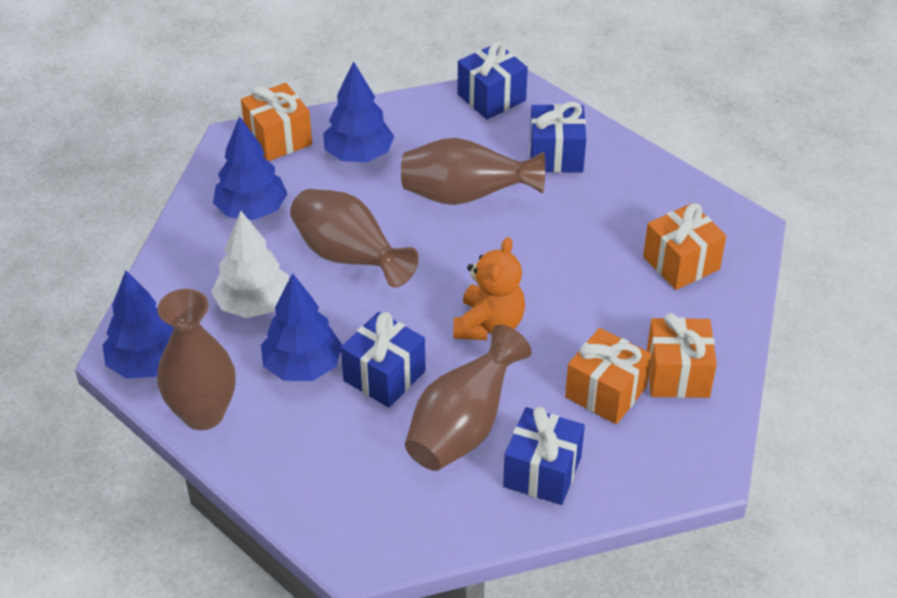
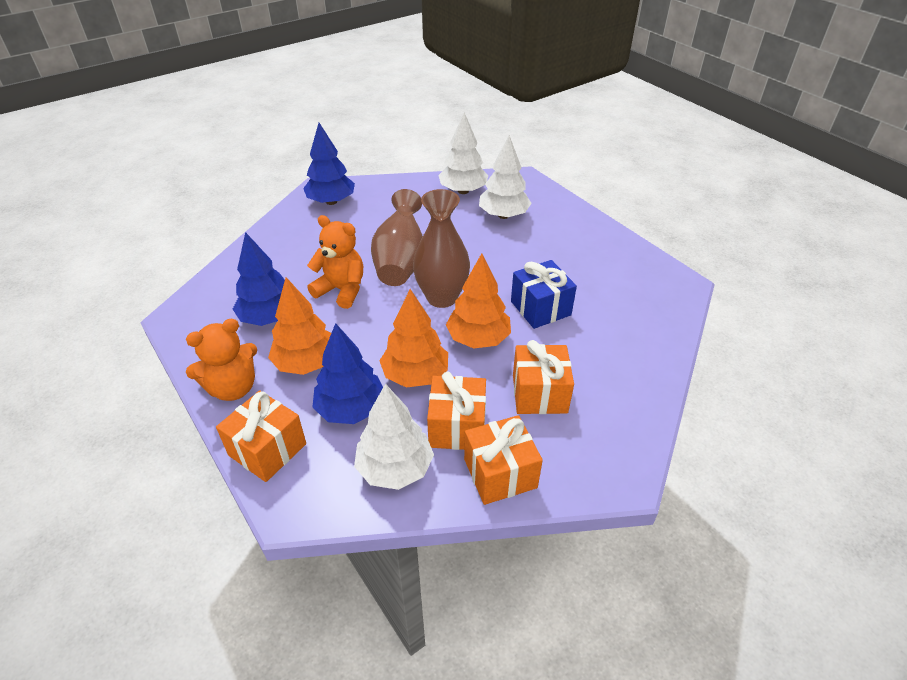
blue gift: 4 -> 1
blue tree: 4 -> 3
brown vase: 4 -> 2
orange teddy bear: 1 -> 2
orange tree: 0 -> 3
white tree: 1 -> 3

